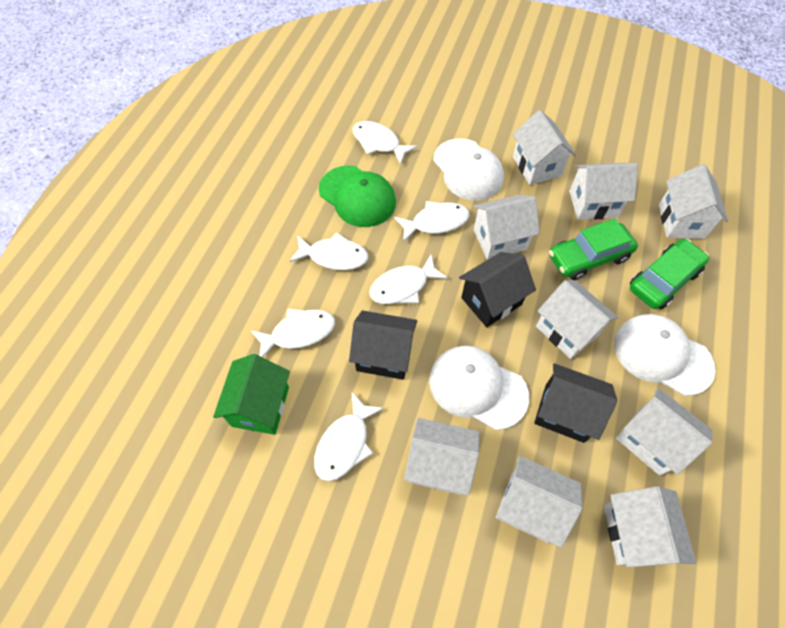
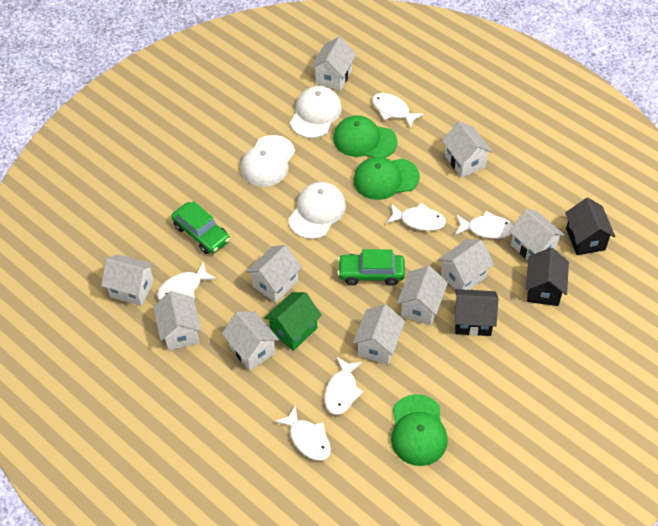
green cap: 1 -> 3
white house: 9 -> 10

